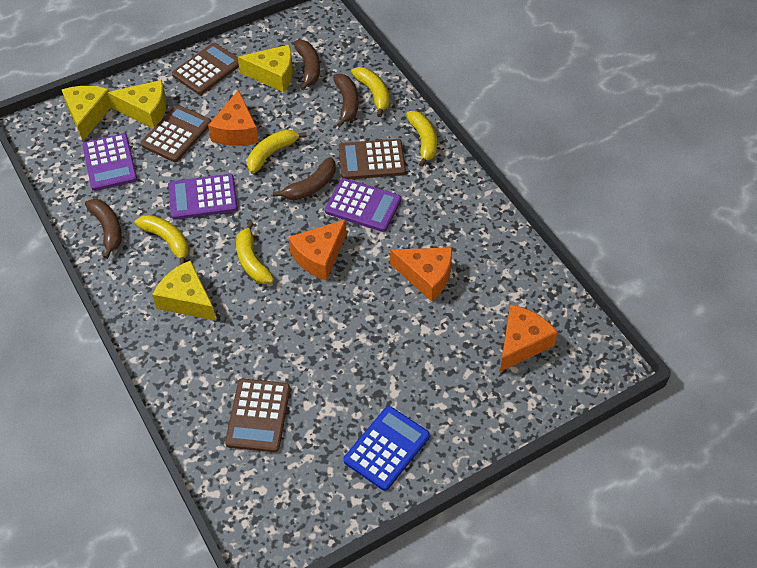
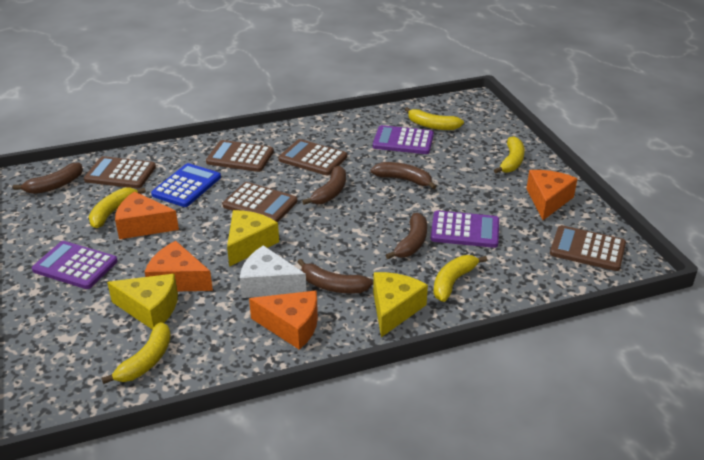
brown banana: 4 -> 5
brown calculator: 4 -> 5
white cheese: 0 -> 1
yellow cheese: 4 -> 3

